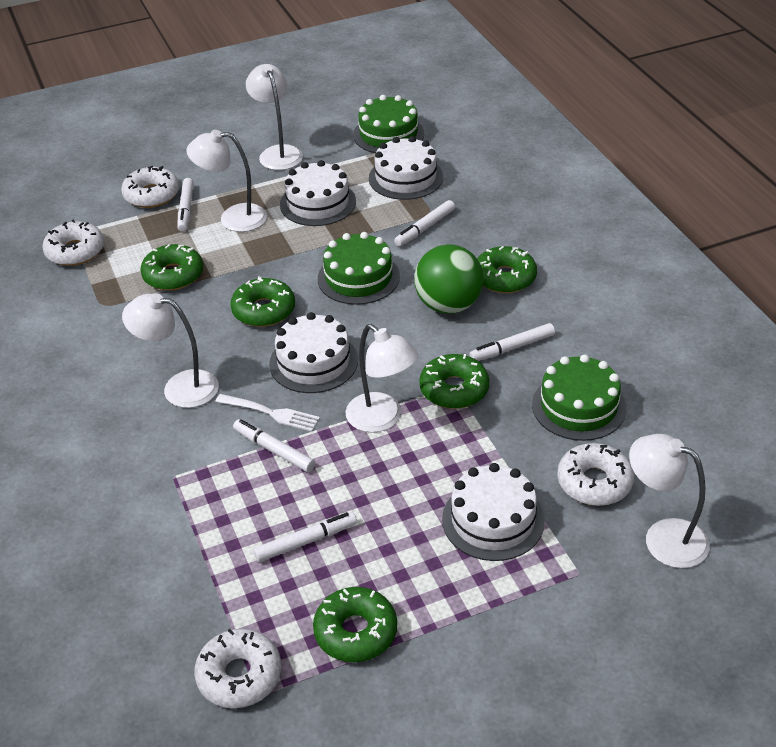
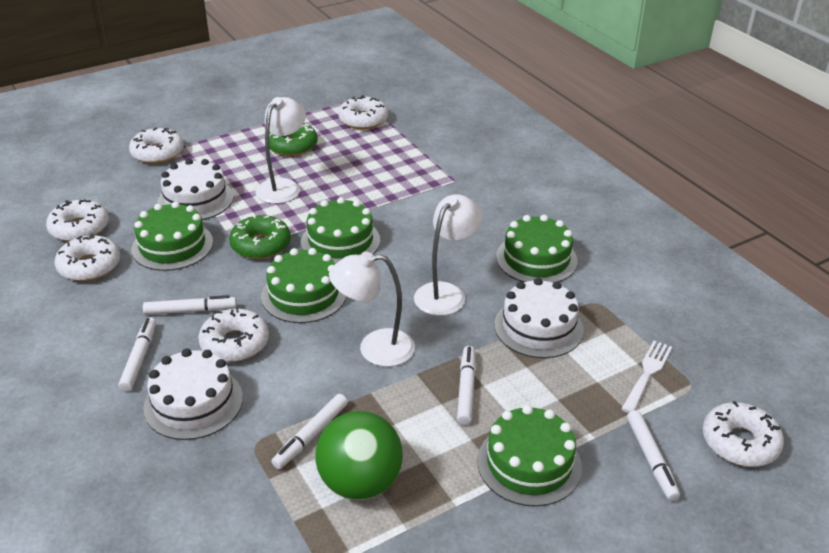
green cake: 3 -> 5
green donut: 5 -> 2
white cake: 4 -> 3
white donut: 4 -> 6
white lamp: 5 -> 3

